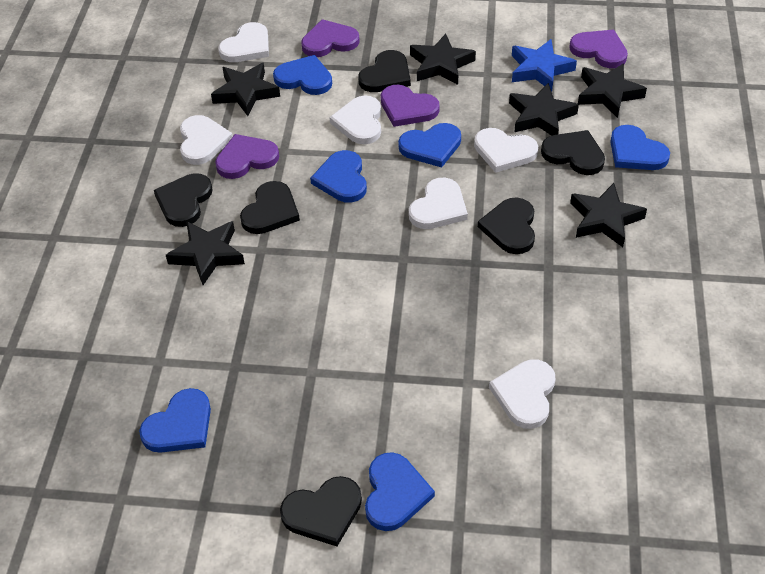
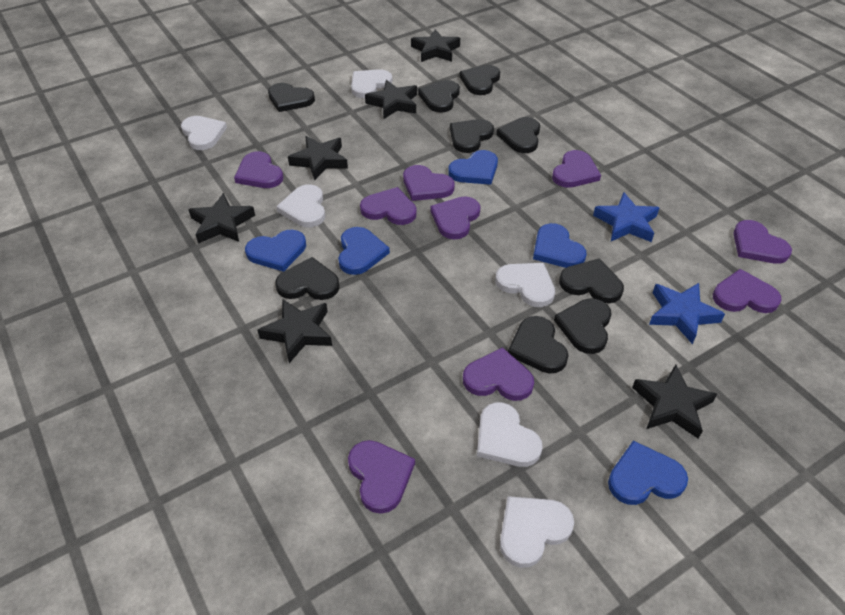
black heart: 6 -> 9
blue heart: 6 -> 5
blue star: 1 -> 2
purple heart: 4 -> 9

